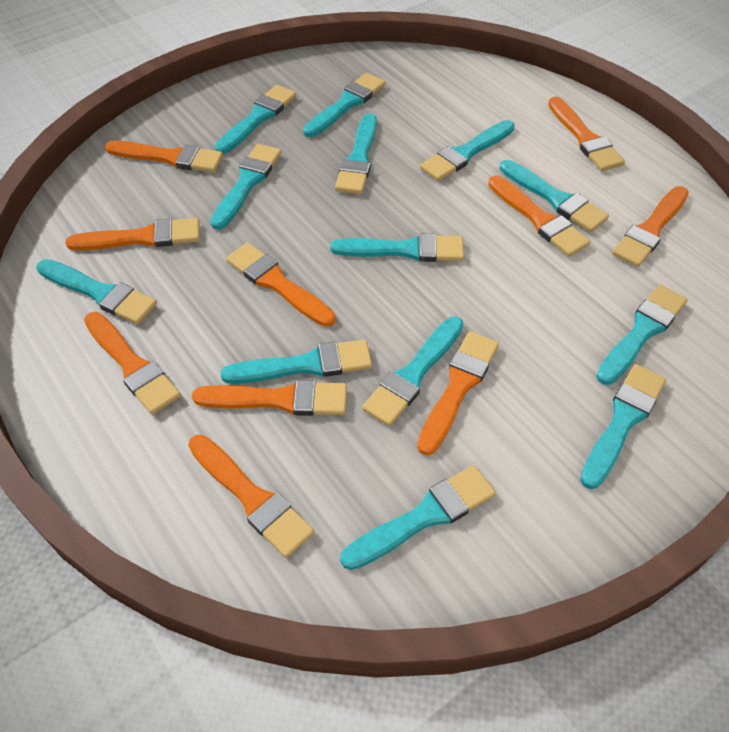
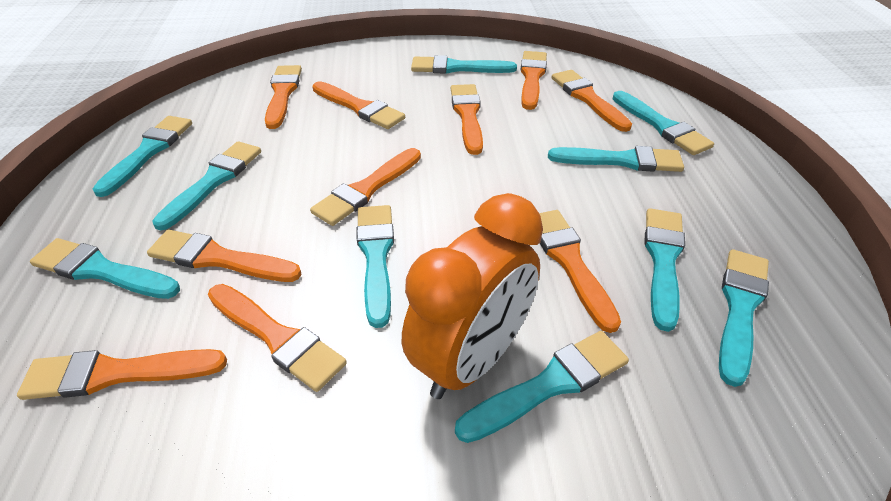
orange clock: 0 -> 1
turquoise brush: 13 -> 10

